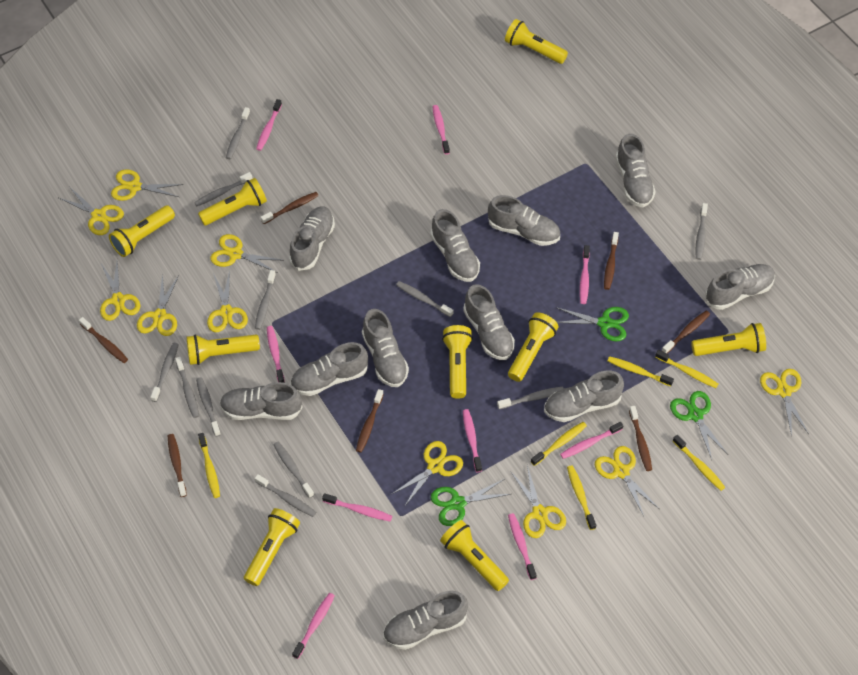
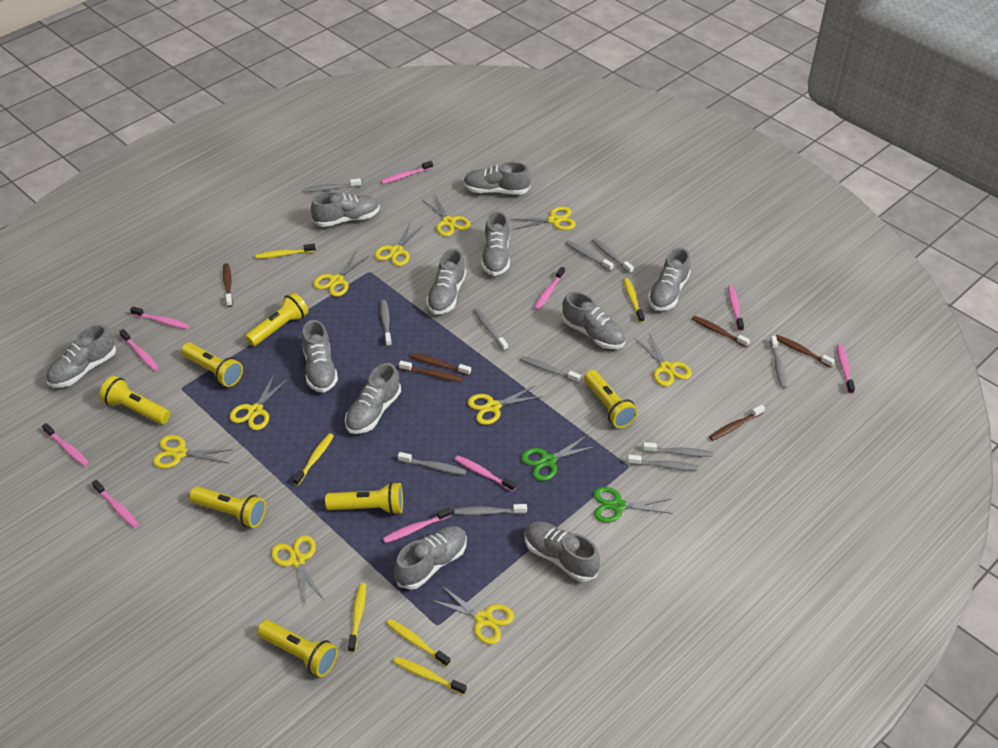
brown toothbrush: 7 -> 6
green scissors: 3 -> 2
pink toothbrush: 9 -> 10
yellow flashlight: 9 -> 7

